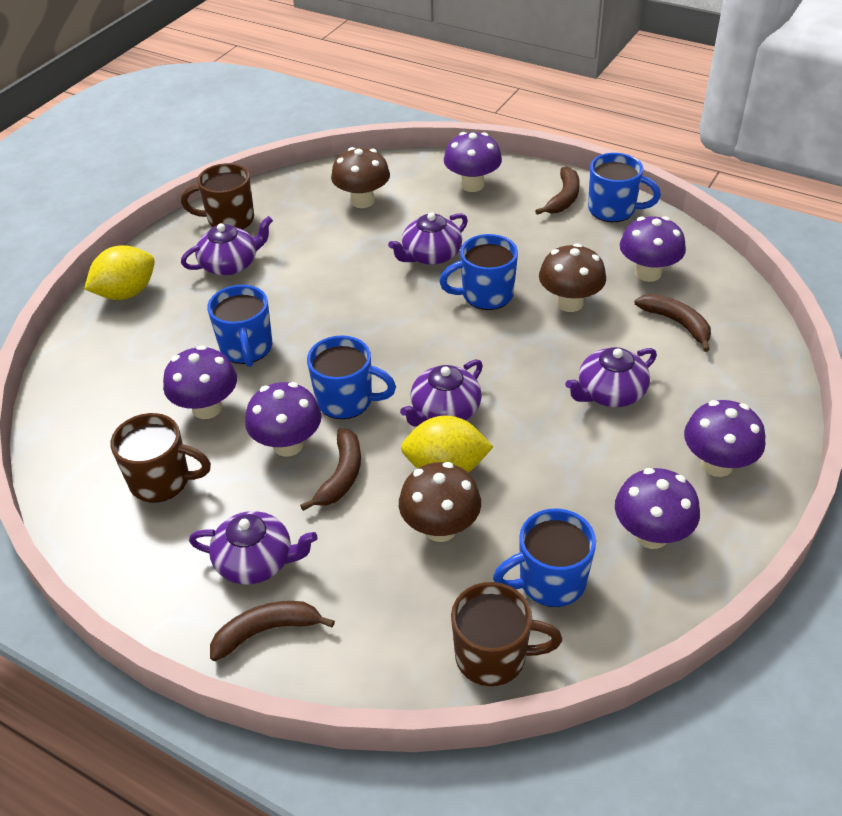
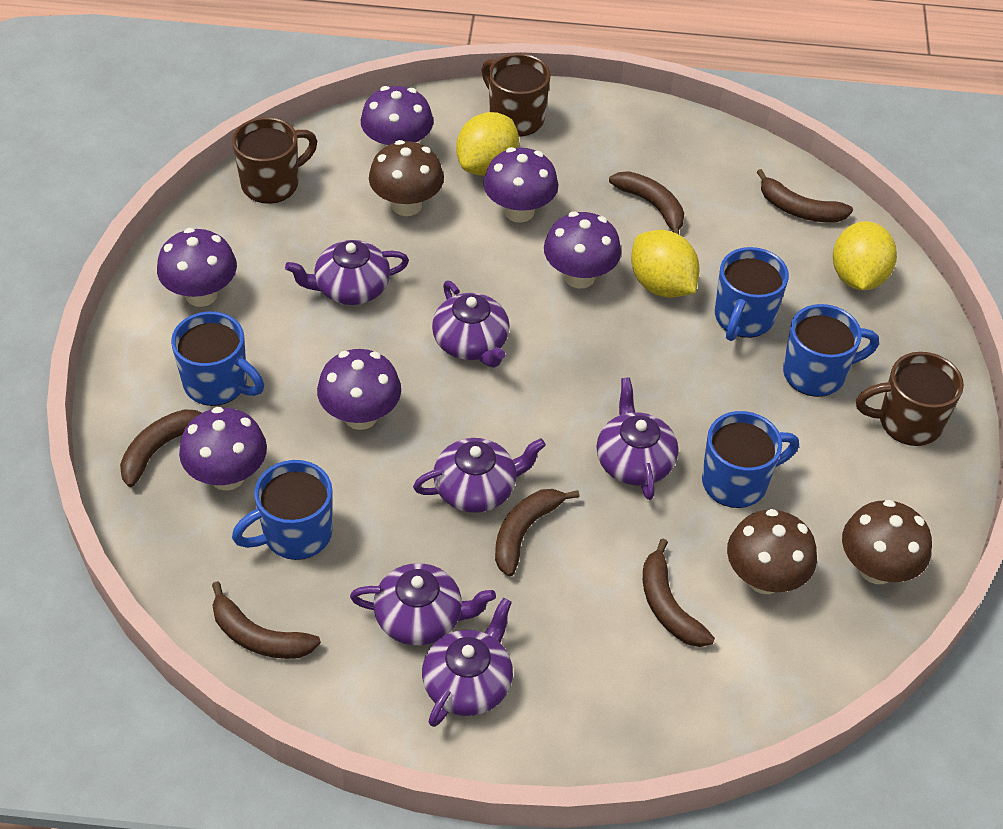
brown banana: 4 -> 6
purple teapot: 5 -> 6
yellow lemon: 2 -> 3

